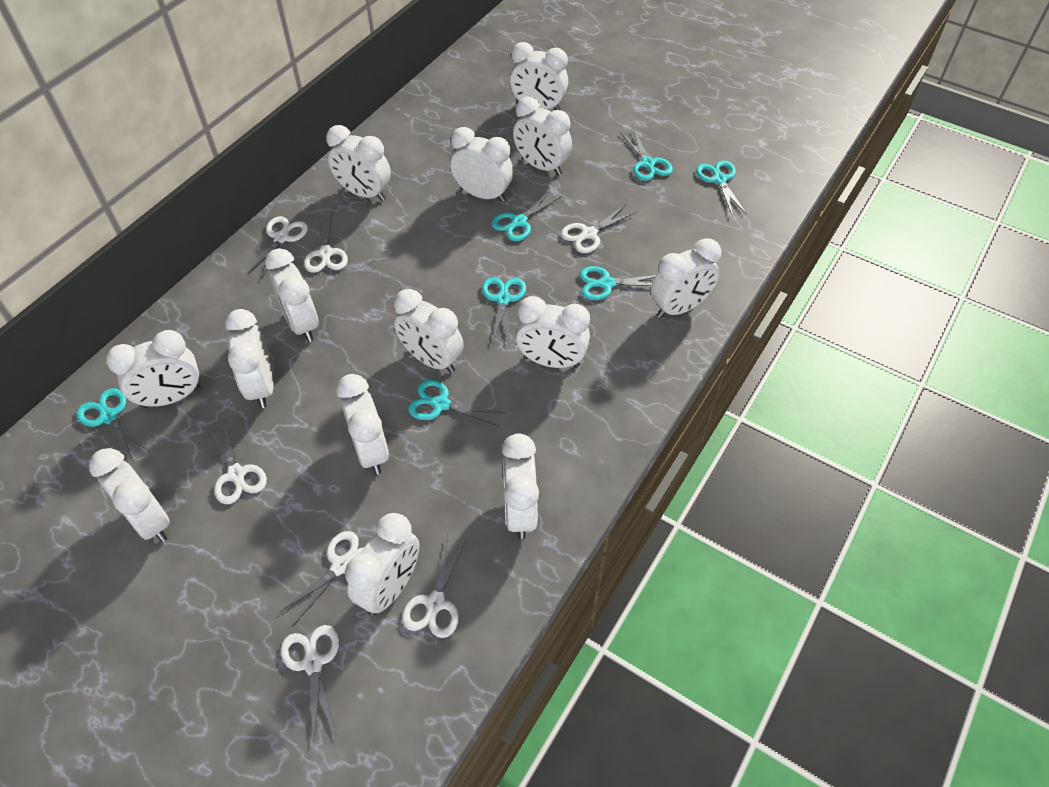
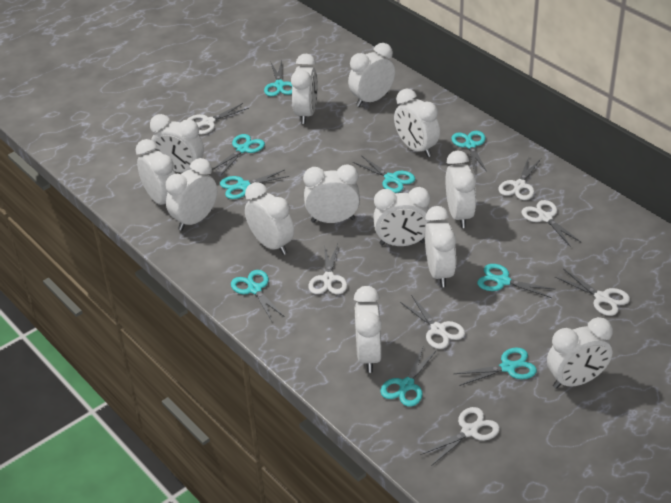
turquoise scissors: 7 -> 9
white clock: 14 -> 13

